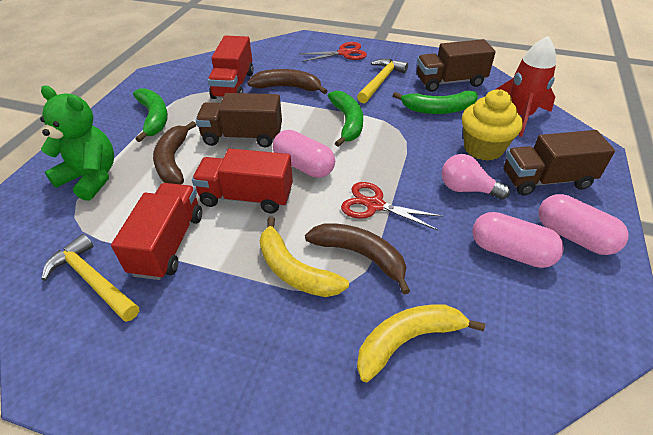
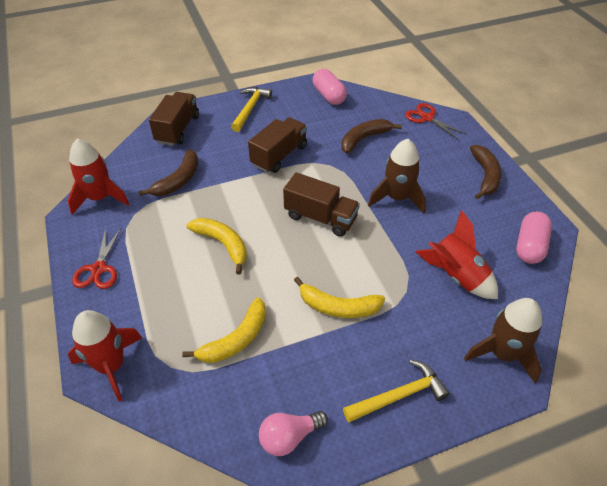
brown rocket: 0 -> 2
green banana: 3 -> 0
green teddy bear: 1 -> 0
pink capsule: 3 -> 2
red rocket: 1 -> 3
red truck: 3 -> 0
yellow banana: 2 -> 3
yellow cupcake: 1 -> 0

